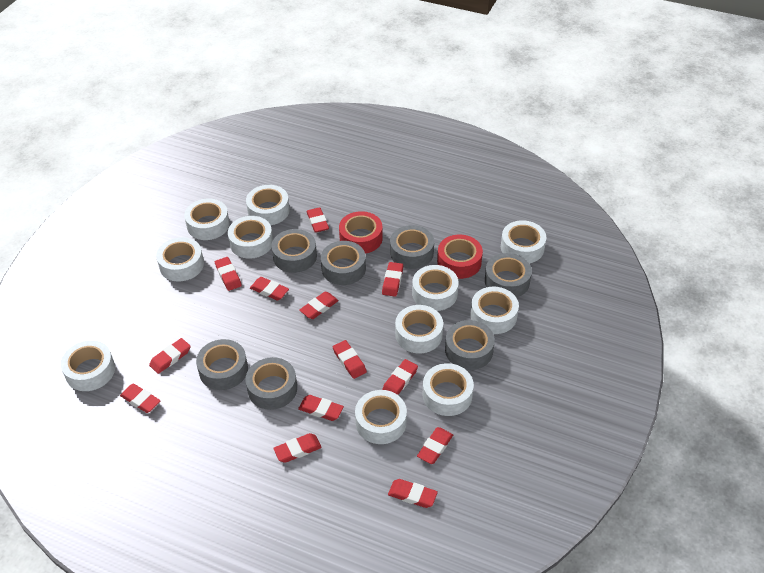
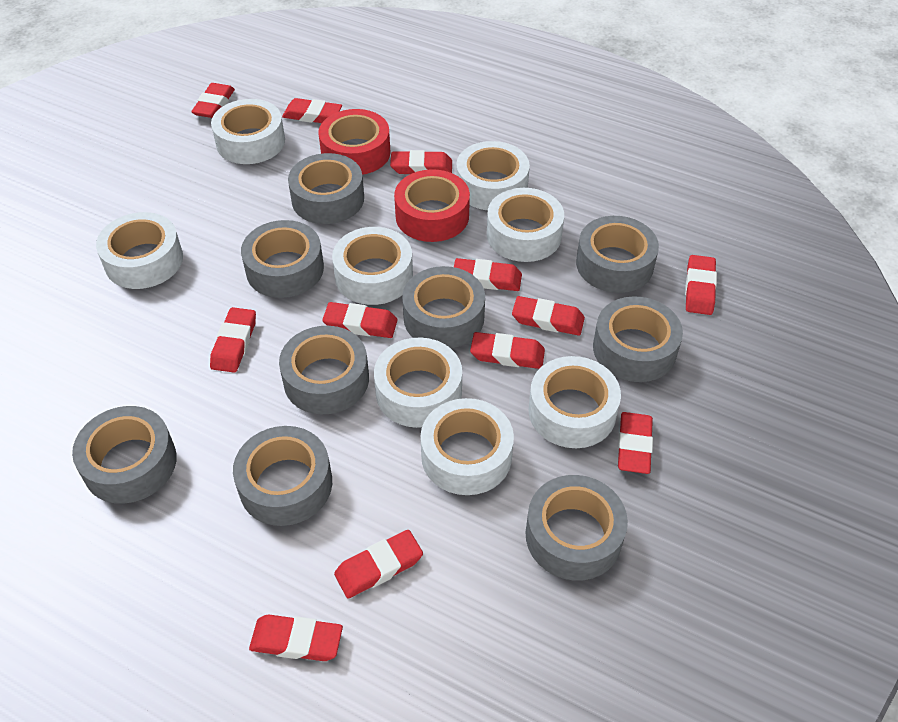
grey tape: 7 -> 9
red eraser: 13 -> 12
white tape: 11 -> 8

